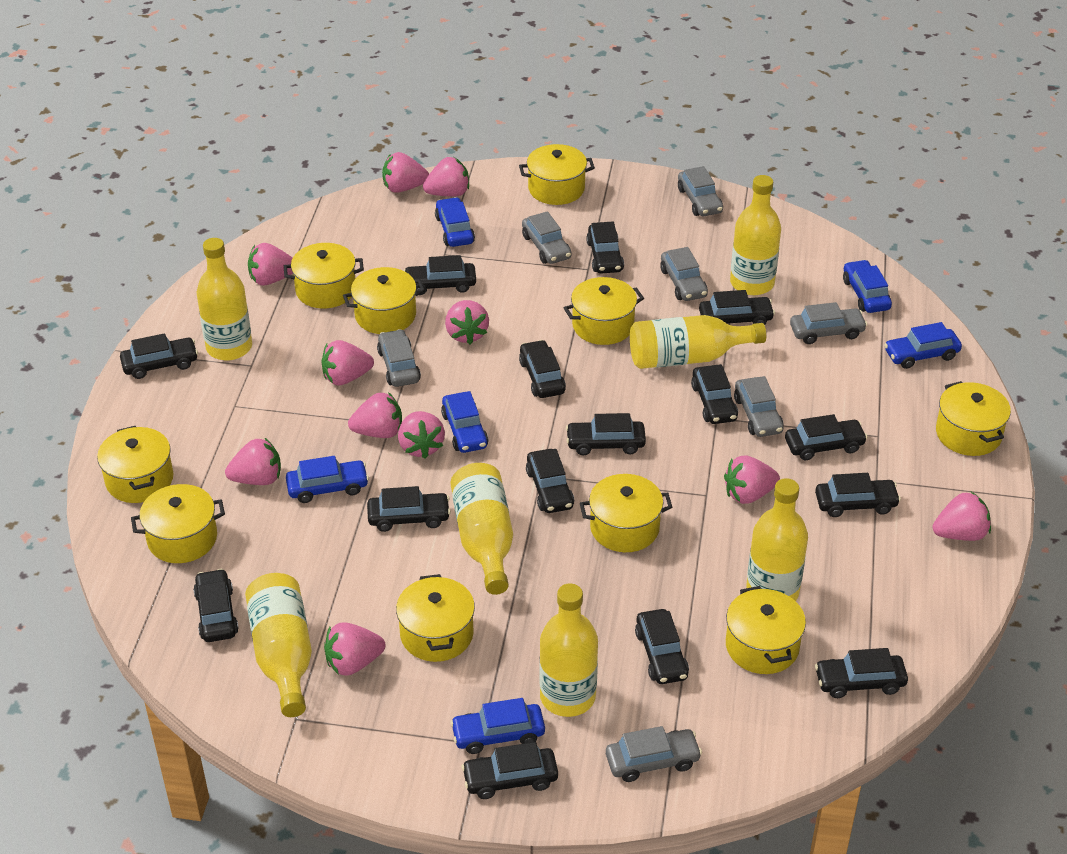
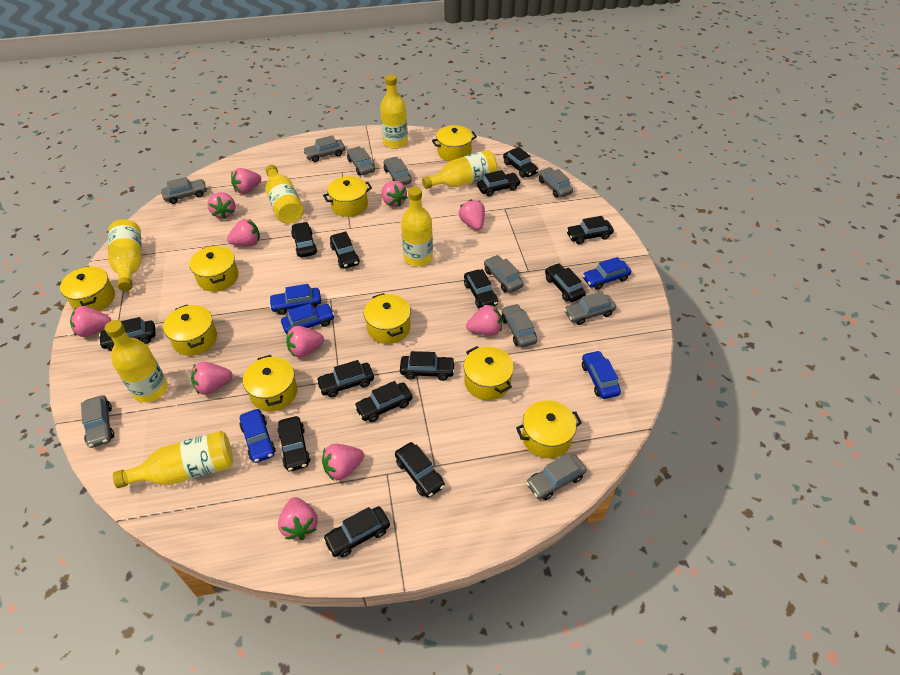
black car: 15 -> 14
blue car: 6 -> 5
grey car: 7 -> 10
yellow pot: 10 -> 9

